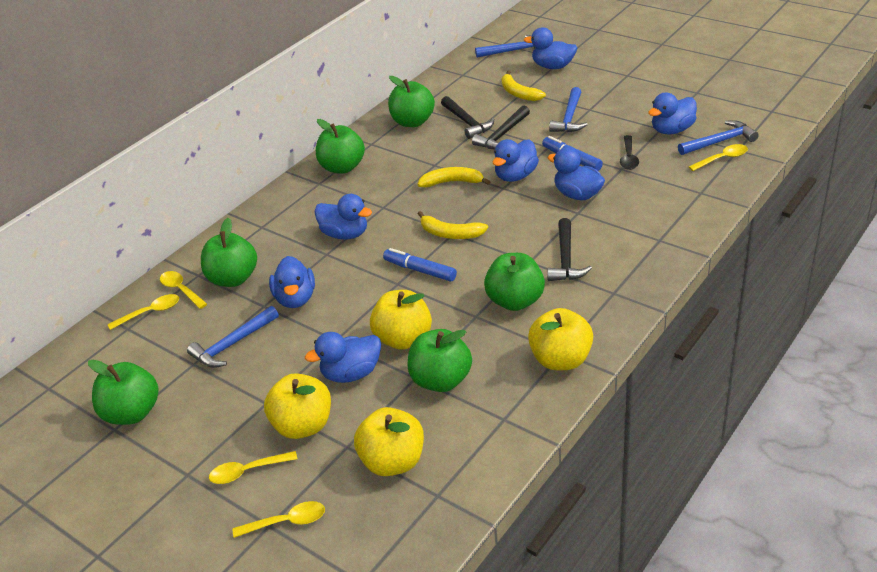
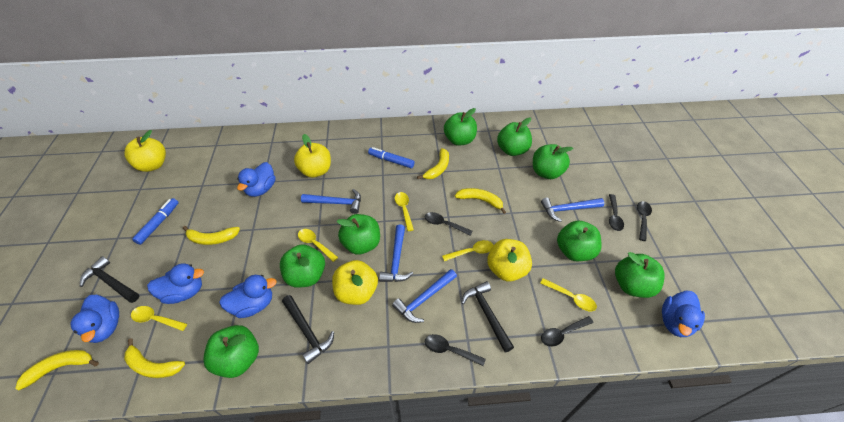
black spoon: 1 -> 5
blue duck: 7 -> 5
green apple: 6 -> 8
yellow banana: 3 -> 5

